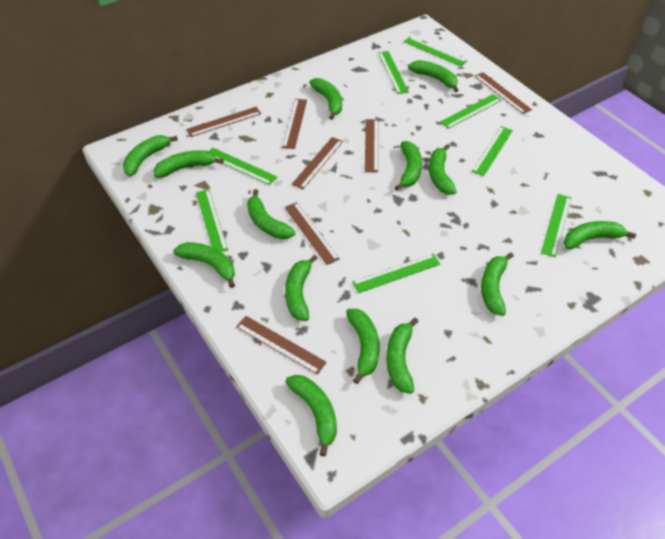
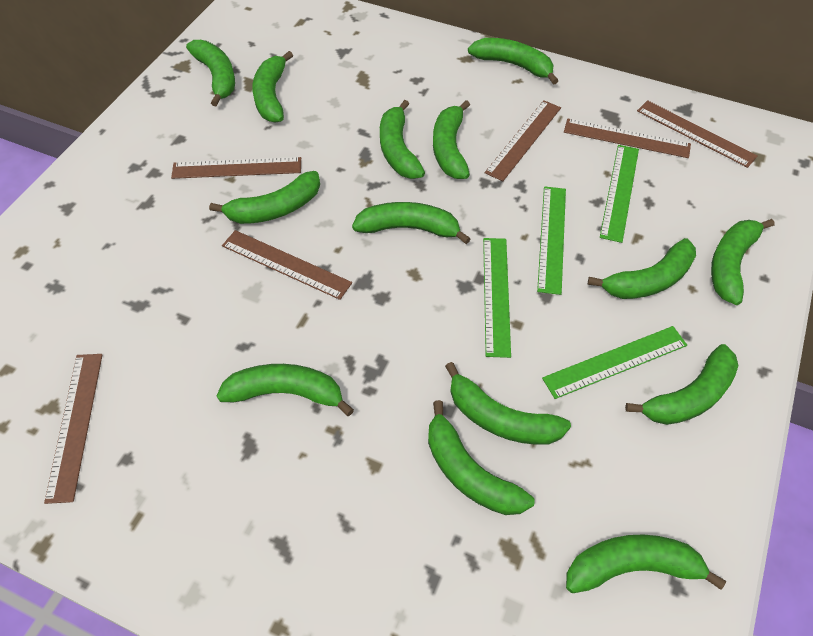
brown ruler: 7 -> 6
green ruler: 8 -> 4

